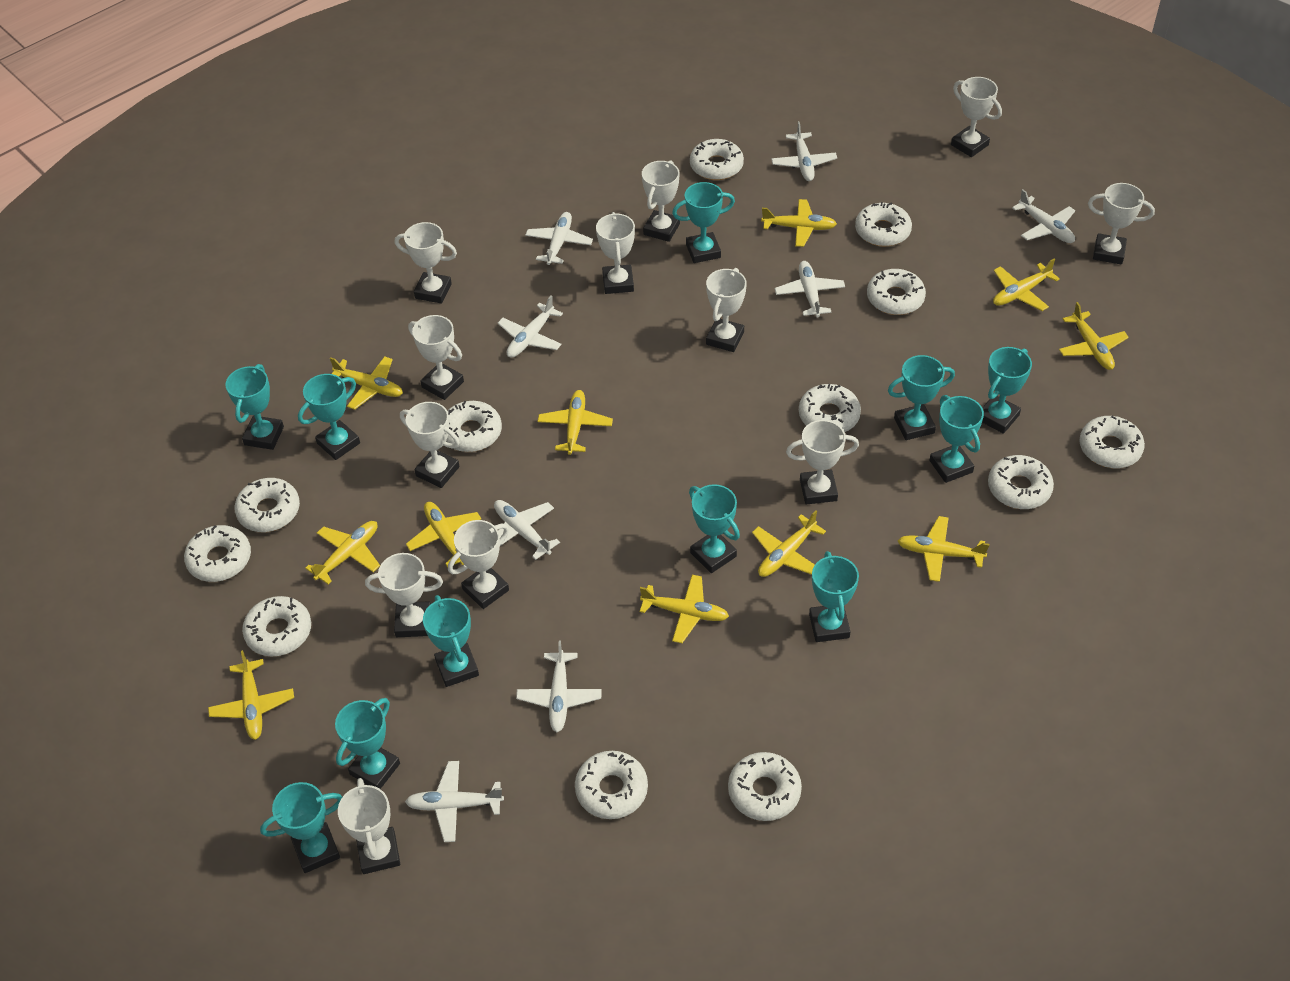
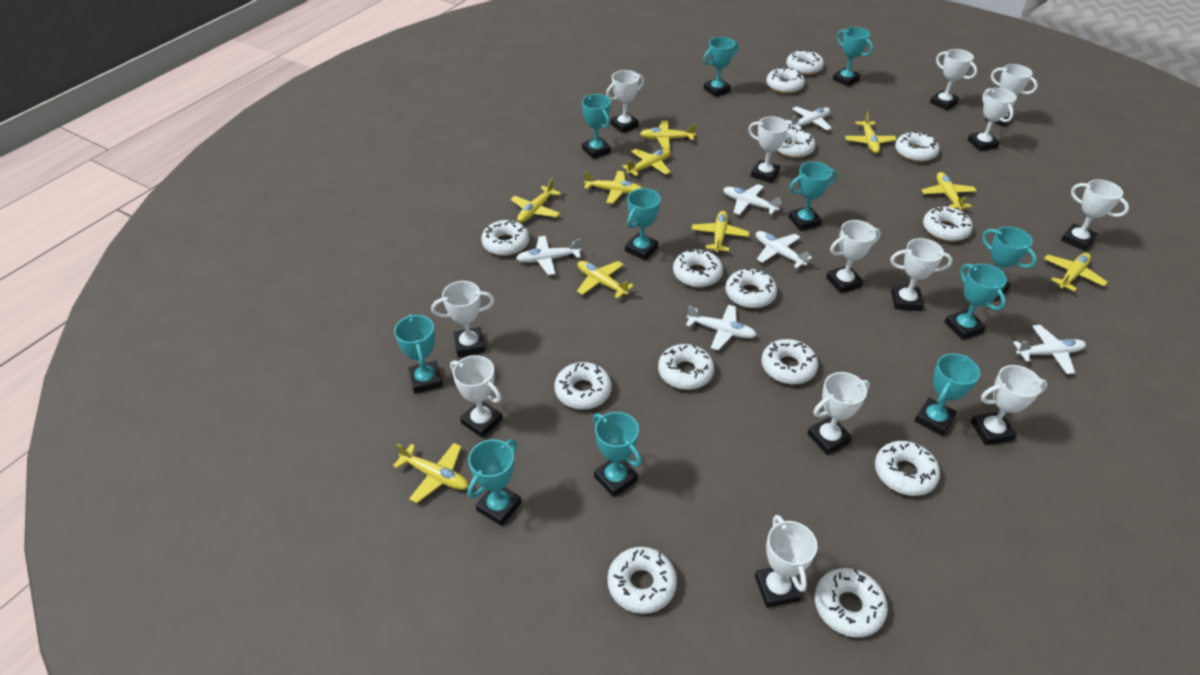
white donut: 12 -> 14
white plane: 8 -> 6
white trophy: 12 -> 13
yellow plane: 11 -> 10

